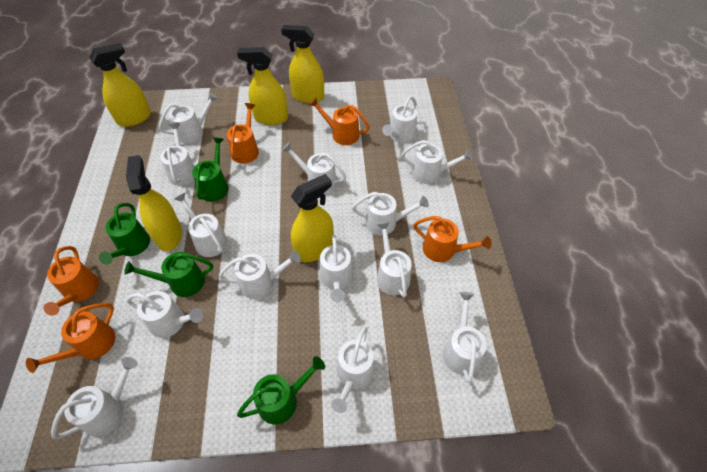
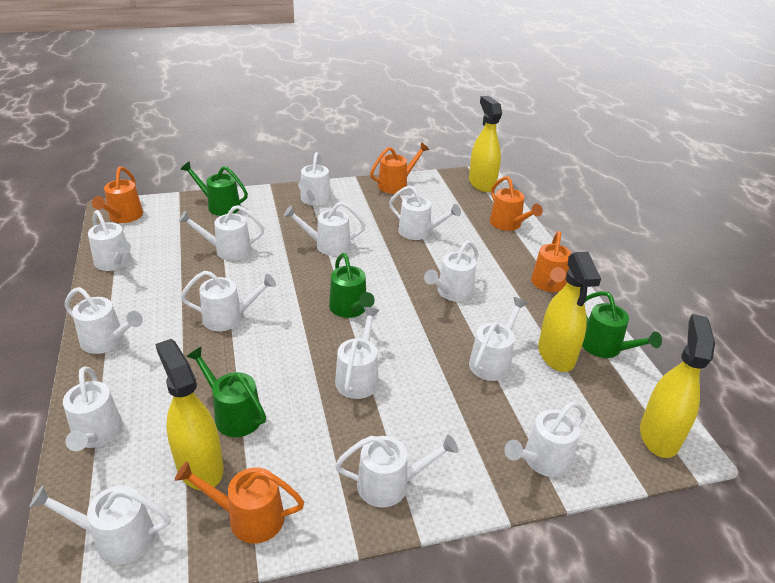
yellow spray bottle: 5 -> 4

